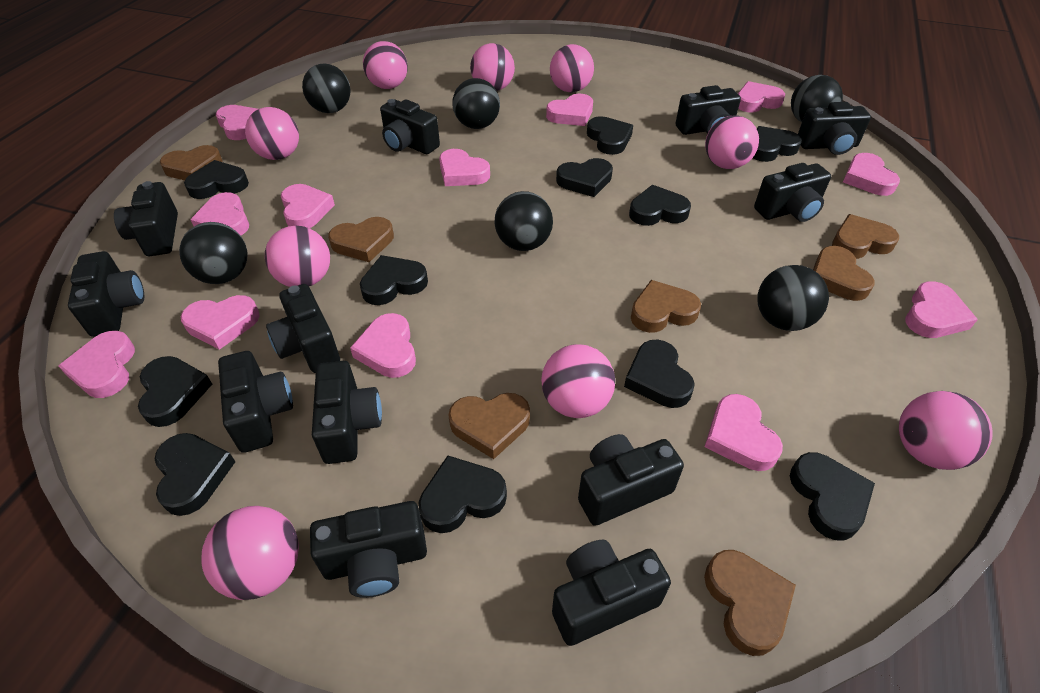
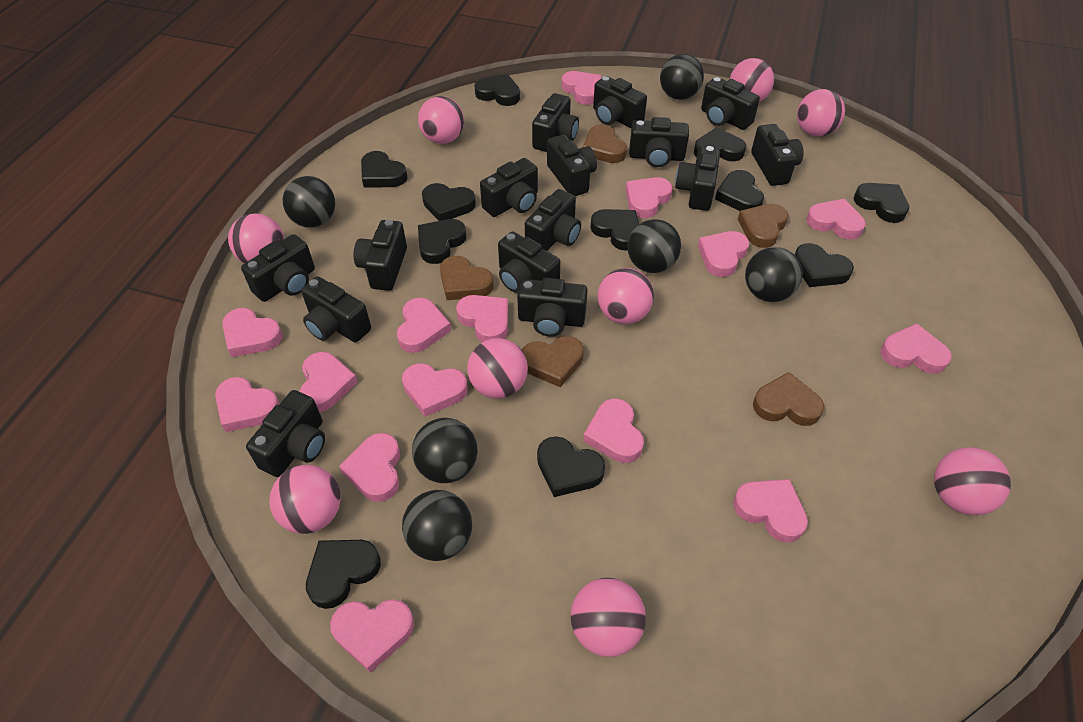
black camera: 12 -> 15
brown heart: 7 -> 5
pink heart: 12 -> 15

